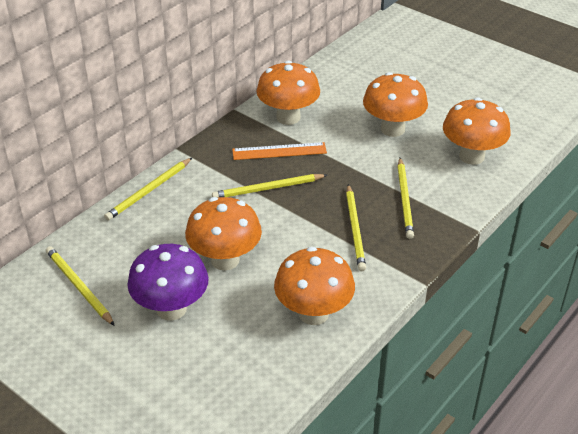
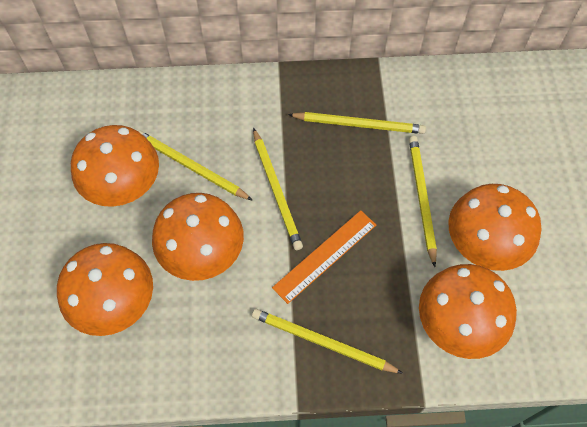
purple mushroom: 1 -> 0

